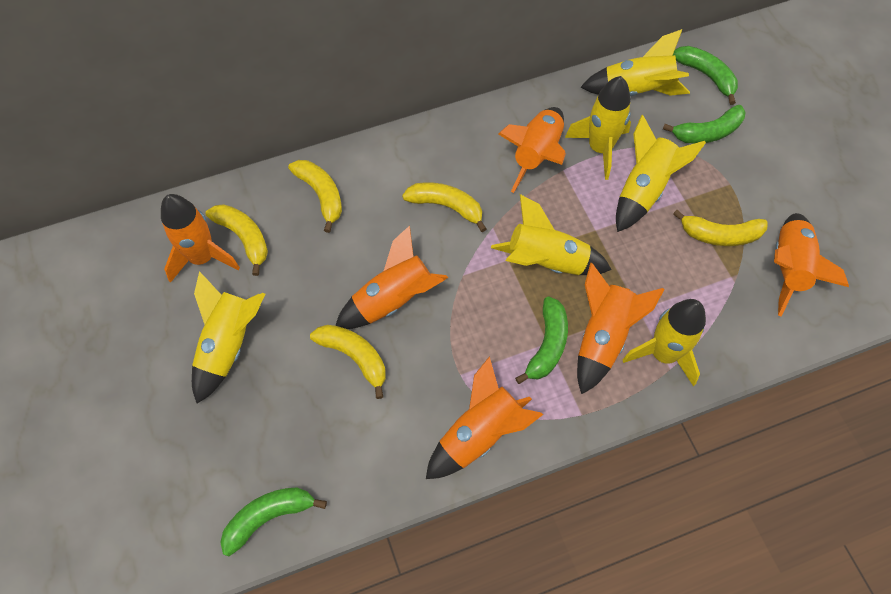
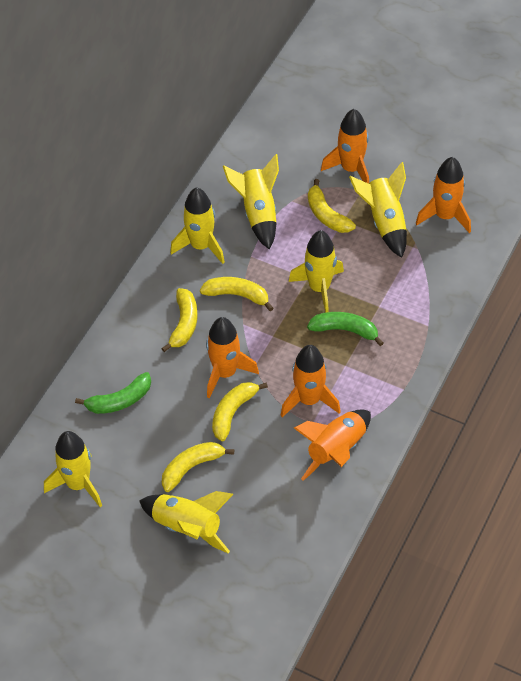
green banana: 4 -> 2
orange rocket: 6 -> 5

